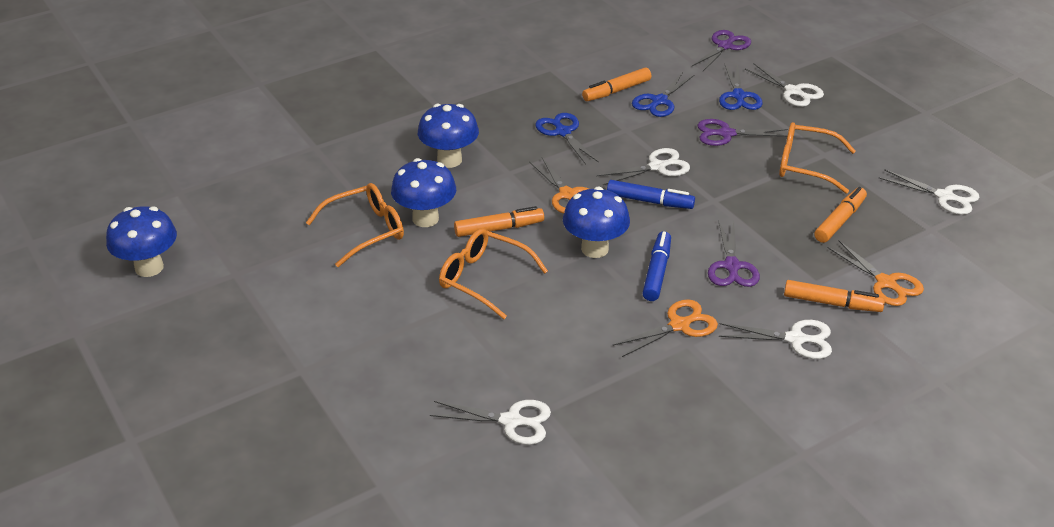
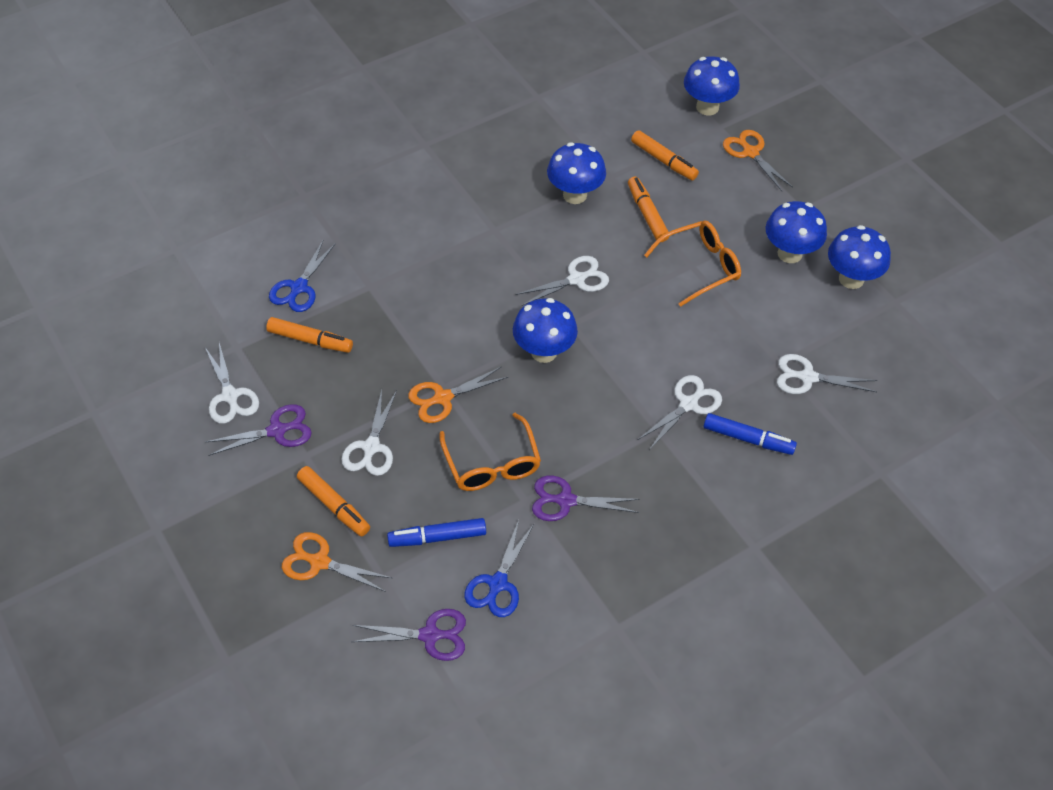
blue mushroom: 4 -> 5
blue scissors: 3 -> 2
orange glasses: 3 -> 2

